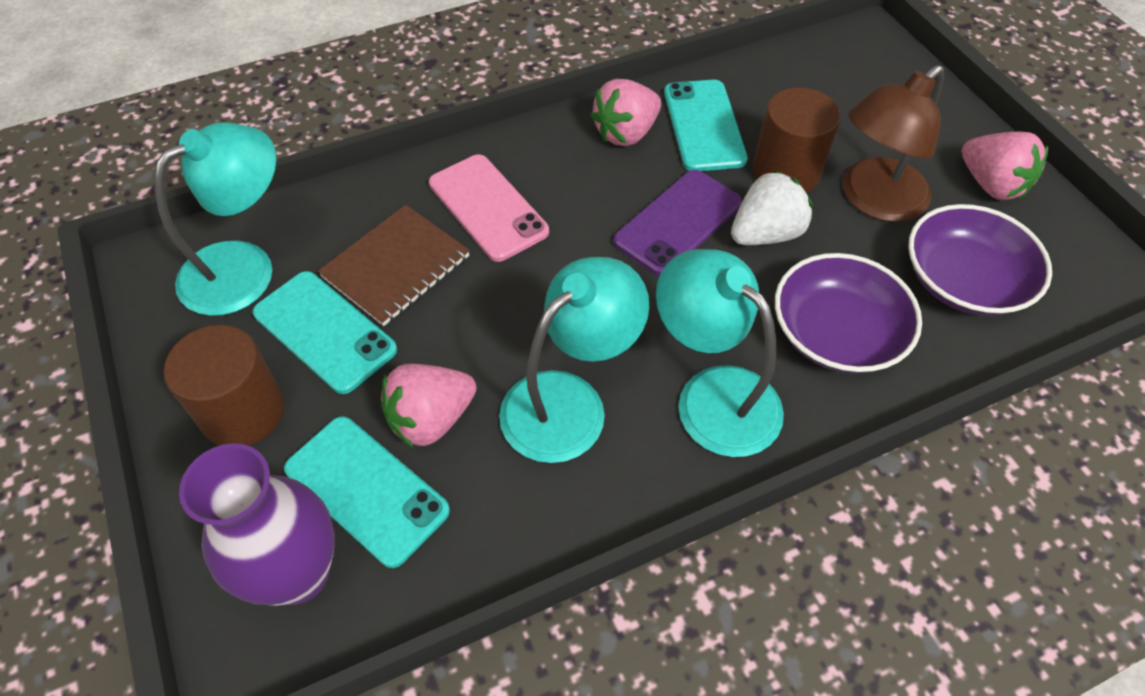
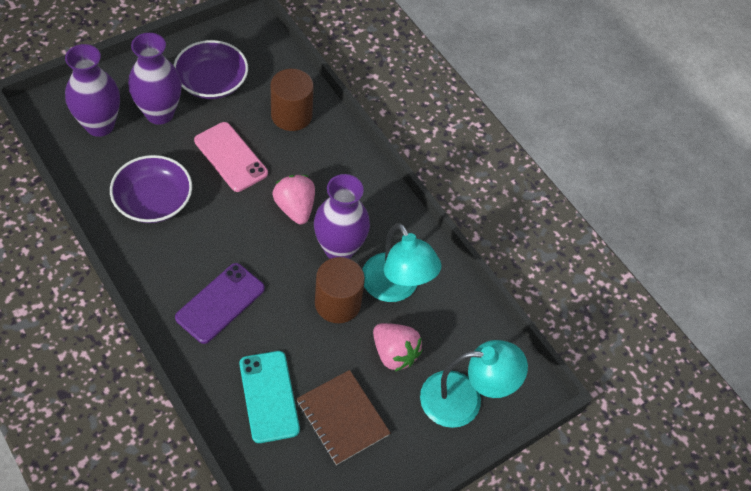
brown lamp: 1 -> 0
pink strawberry: 3 -> 2
purple vase: 1 -> 3
turquoise lamp: 3 -> 2
turquoise phone: 3 -> 1
white strawberry: 1 -> 0

